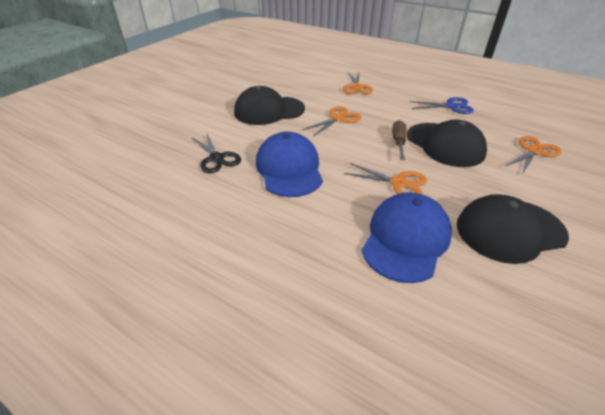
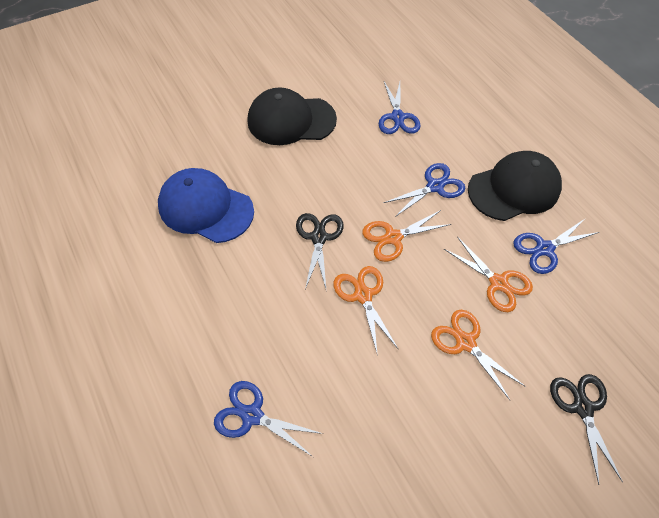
black cap: 3 -> 2
black scissors: 1 -> 2
blue cap: 2 -> 1
blue scissors: 1 -> 4
brown screwdriver: 1 -> 0

